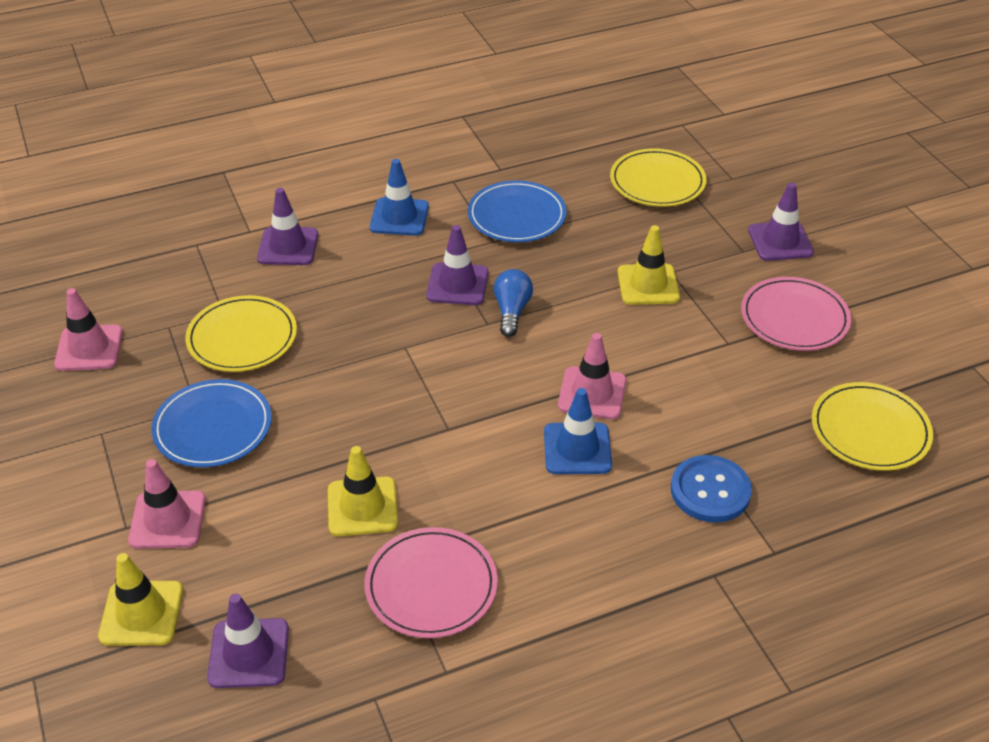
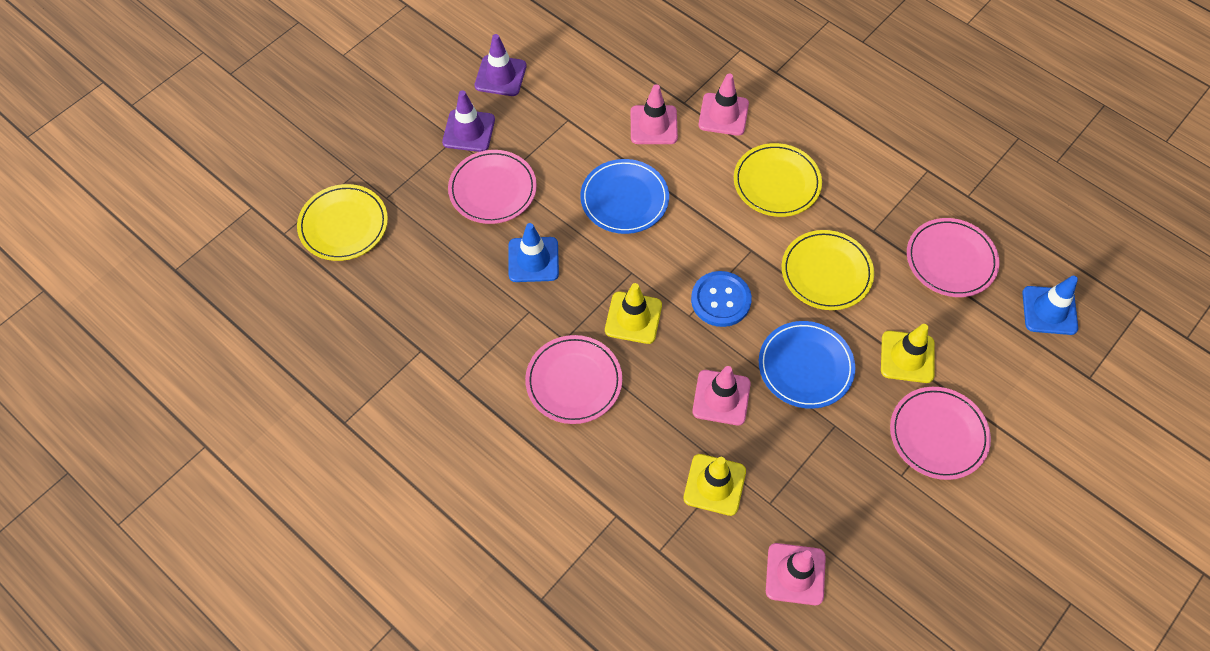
blue light bulb: 1 -> 0
pink plate: 2 -> 4
pink traffic cone: 3 -> 4
purple traffic cone: 4 -> 2

